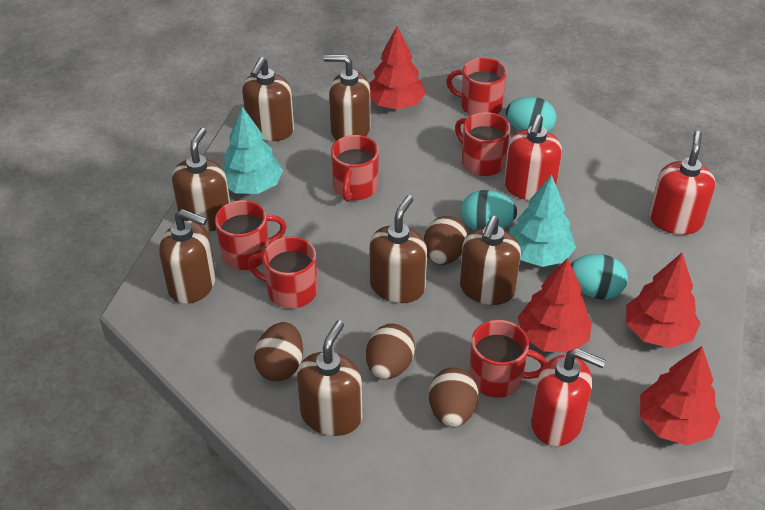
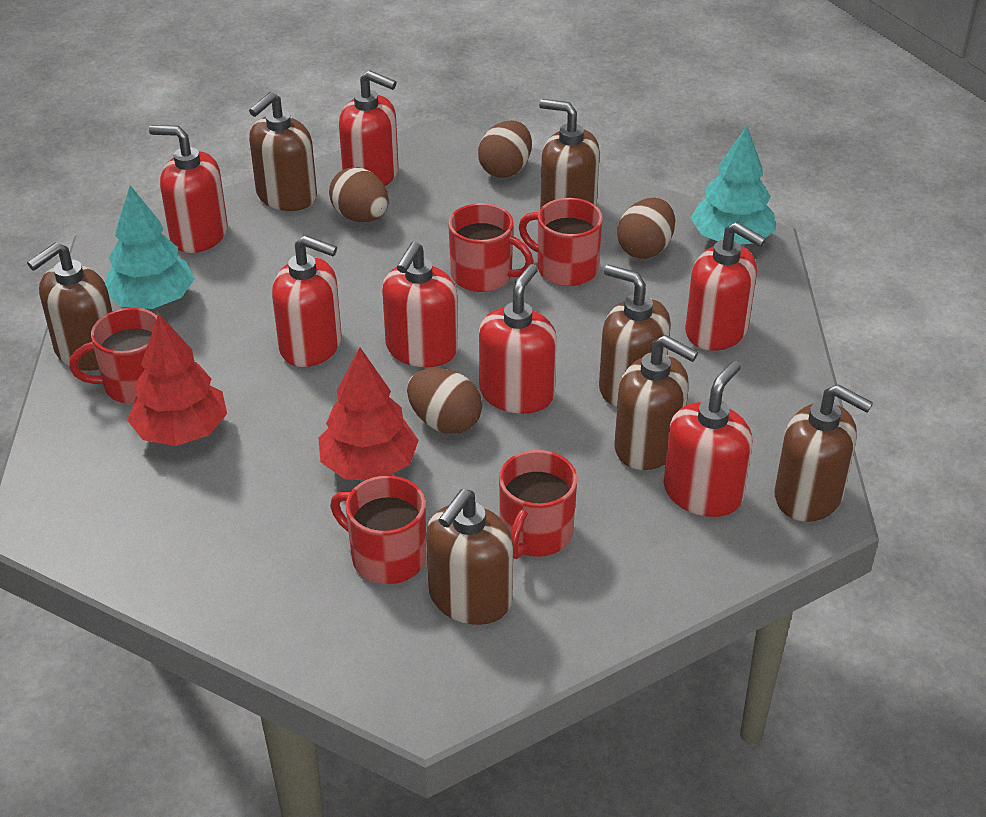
red mug: 6 -> 5
red soap dispenser: 3 -> 7
red tree: 4 -> 2
turquoise egg: 3 -> 0

